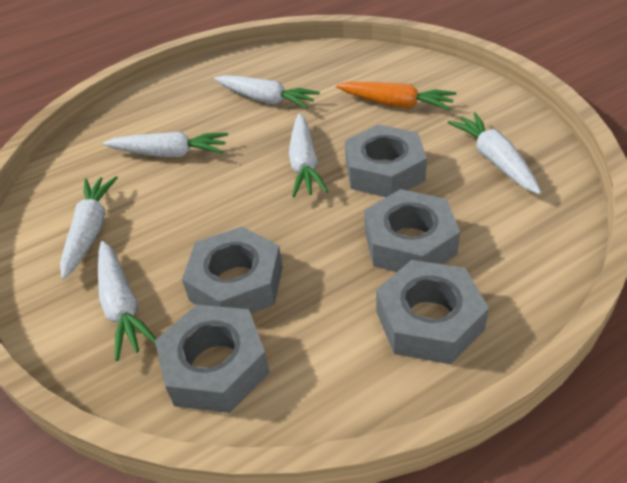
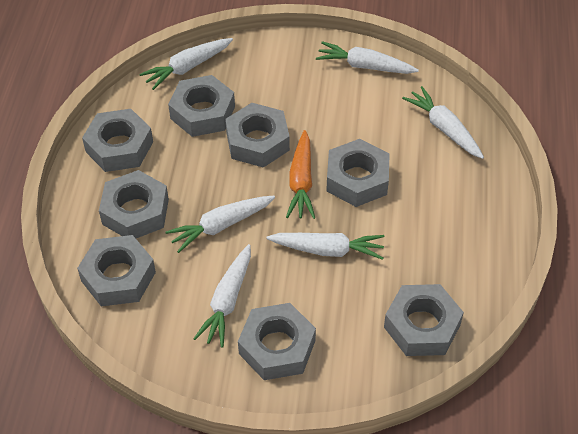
grey nut: 5 -> 8

